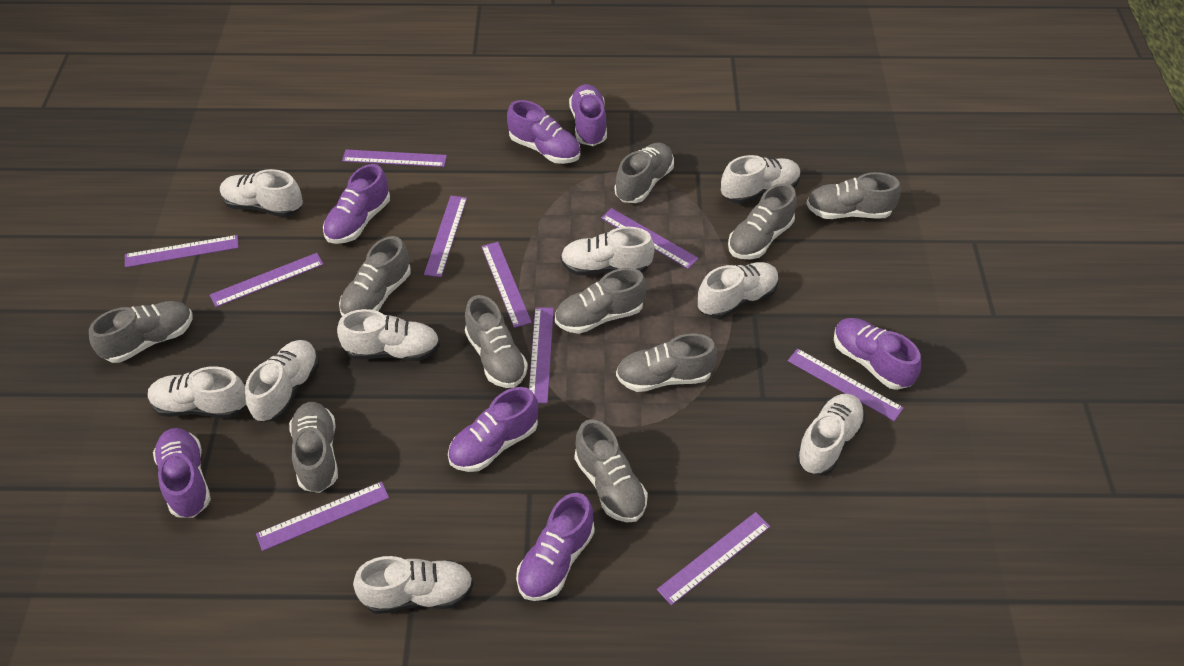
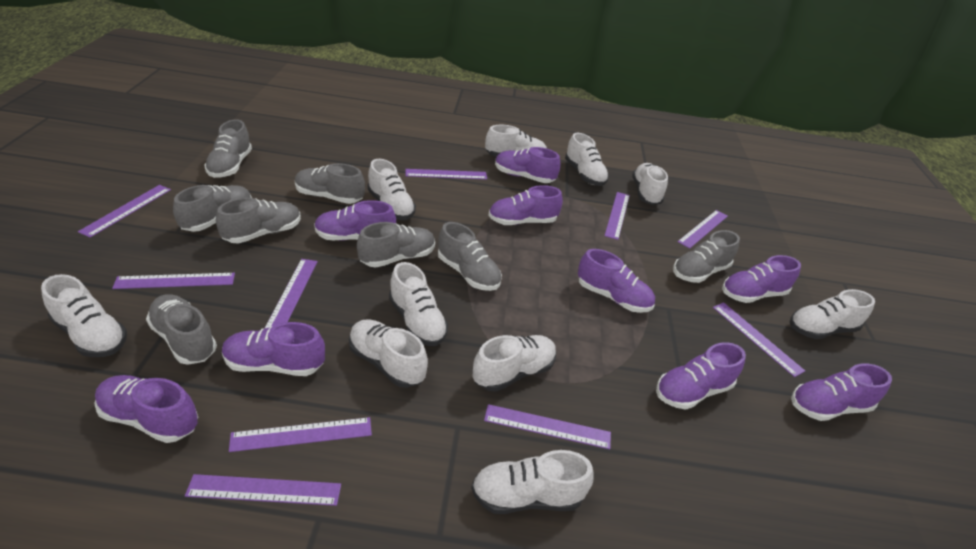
grey shoe: 10 -> 8
purple shoe: 7 -> 9
white shoe: 9 -> 10

